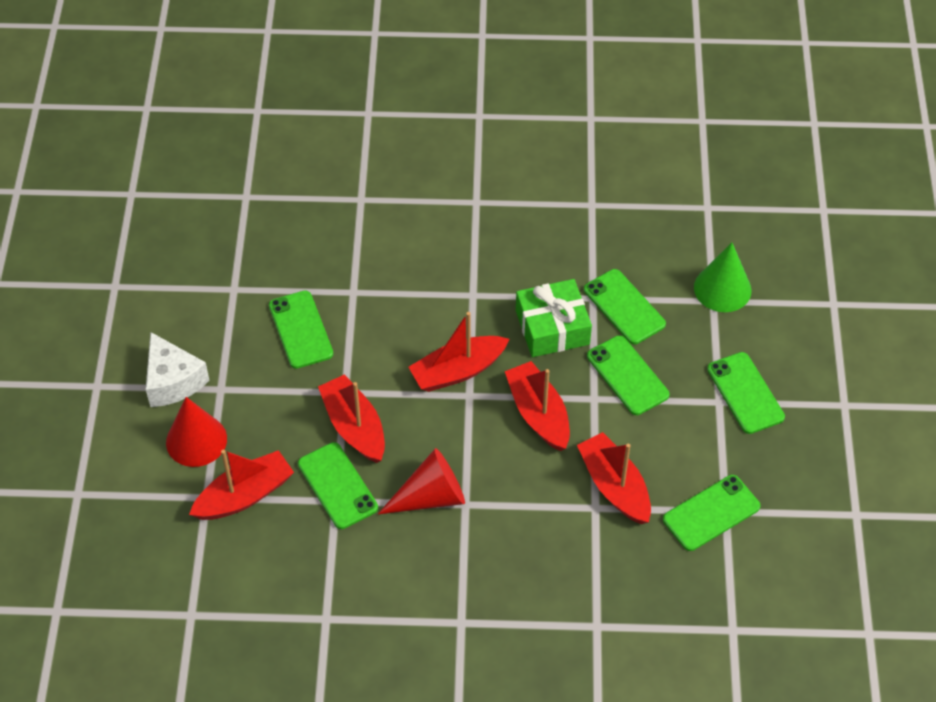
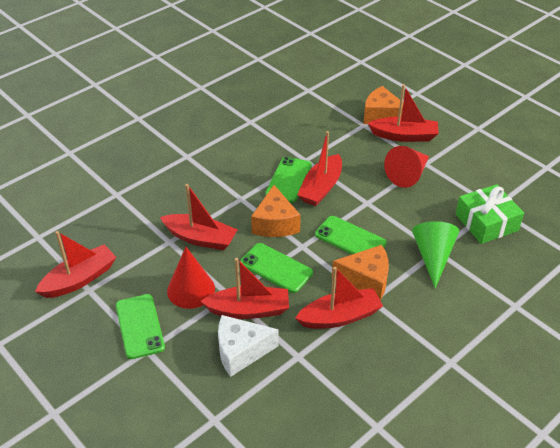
green phone: 6 -> 4
orange cheese: 0 -> 3
red boat: 5 -> 6

